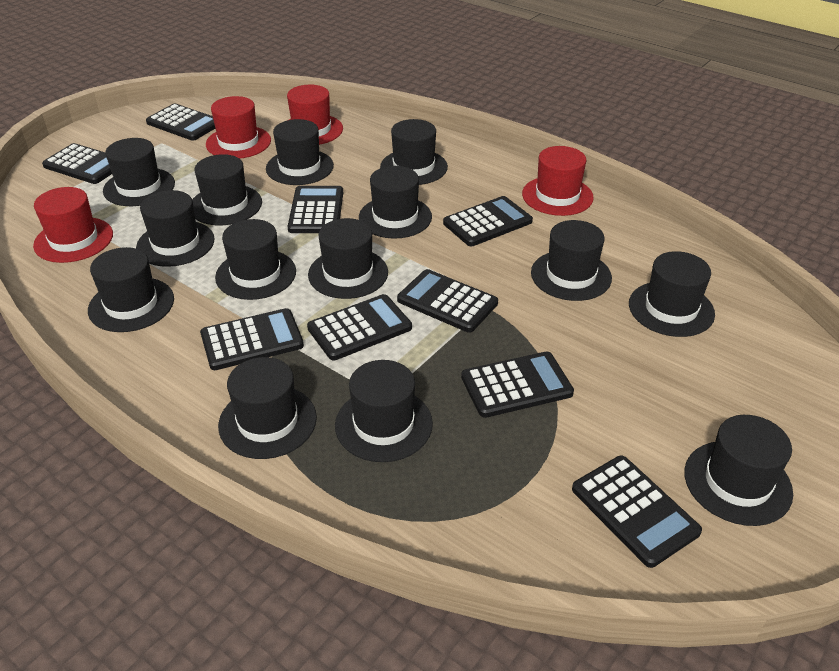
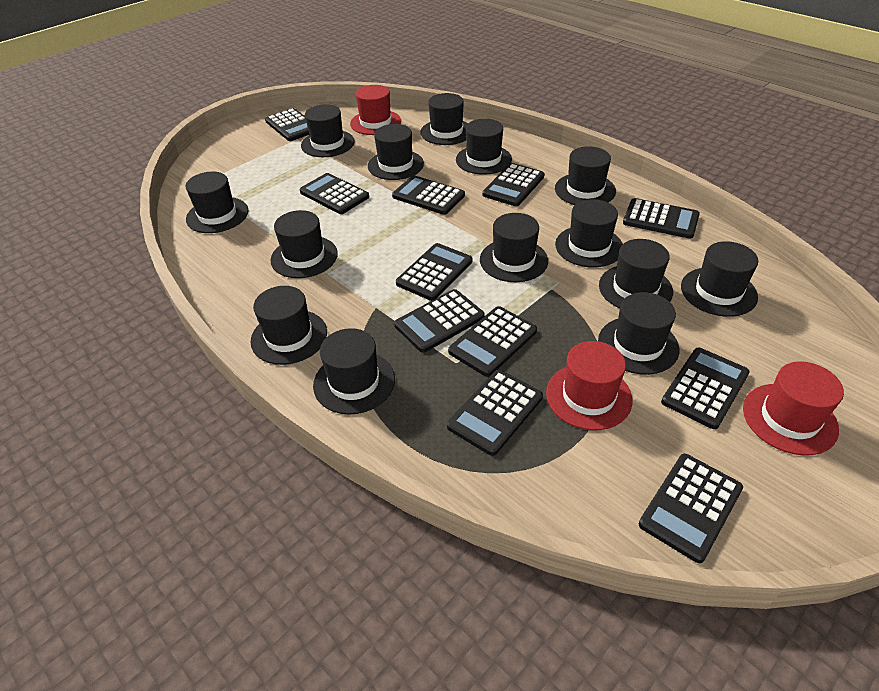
black calculator: 9 -> 11
red hat: 4 -> 3

